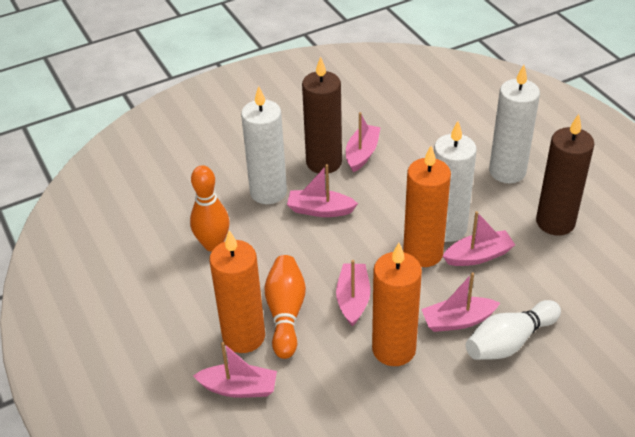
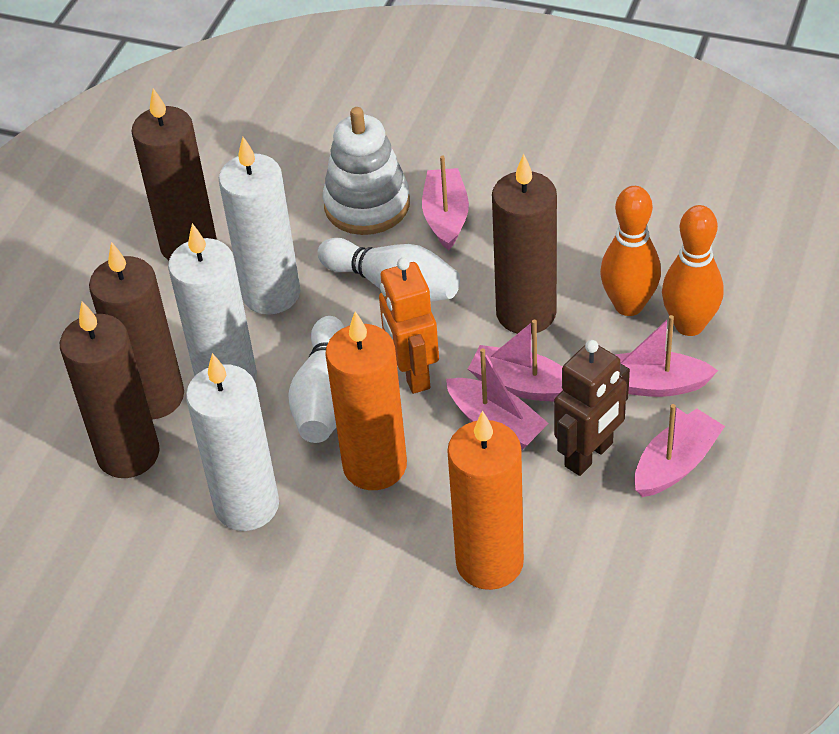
brown candle: 2 -> 4
brown robot: 0 -> 1
orange candle: 3 -> 2
orange robot: 0 -> 1
pink boat: 6 -> 5
white bowling pin: 1 -> 2
white stacking toy: 0 -> 1

